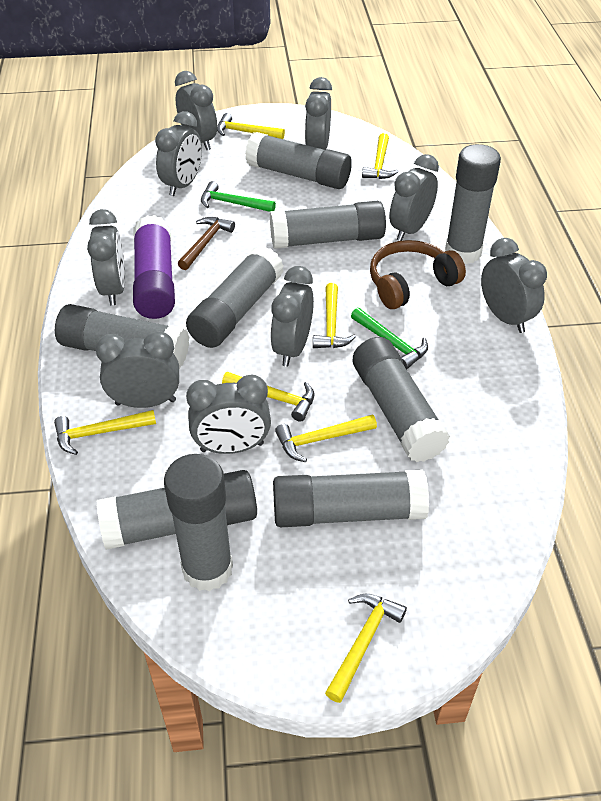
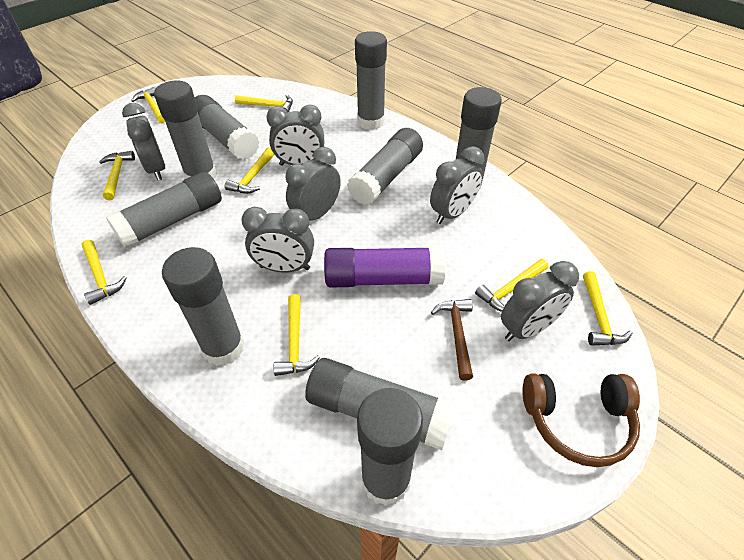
green hammer: 2 -> 0
grey clock: 9 -> 6
yellow hammer: 7 -> 8

